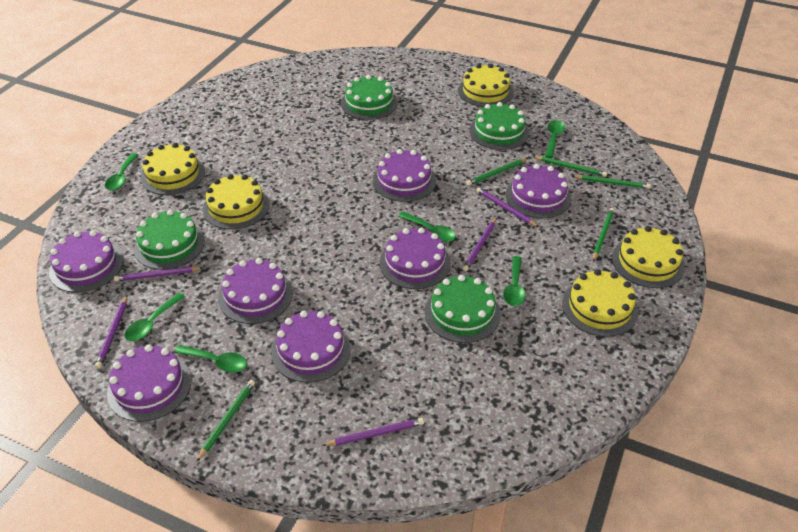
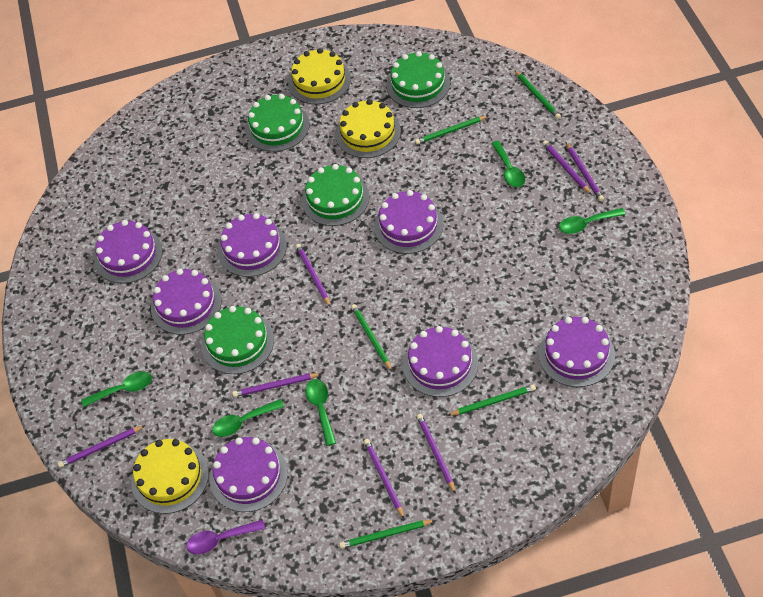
green spoon: 6 -> 5
purple pencil: 5 -> 7
purple spoon: 0 -> 1
yellow cake: 5 -> 3

